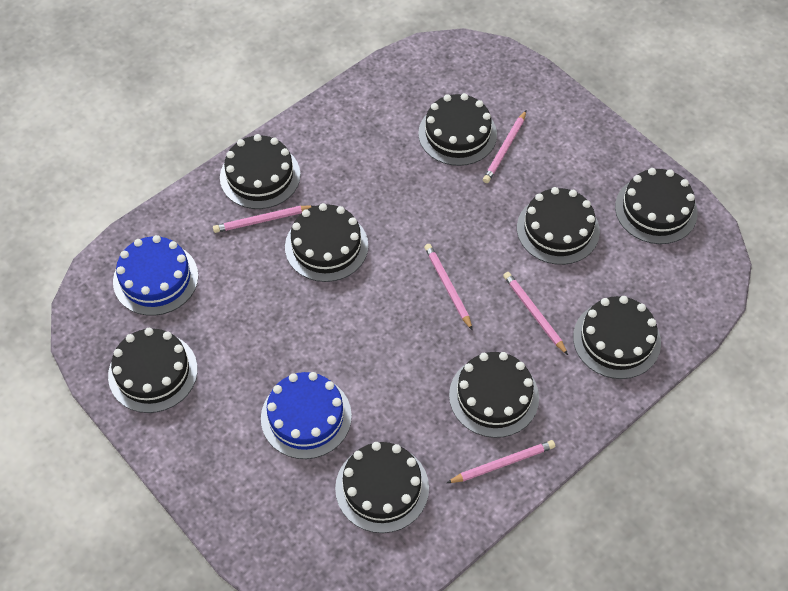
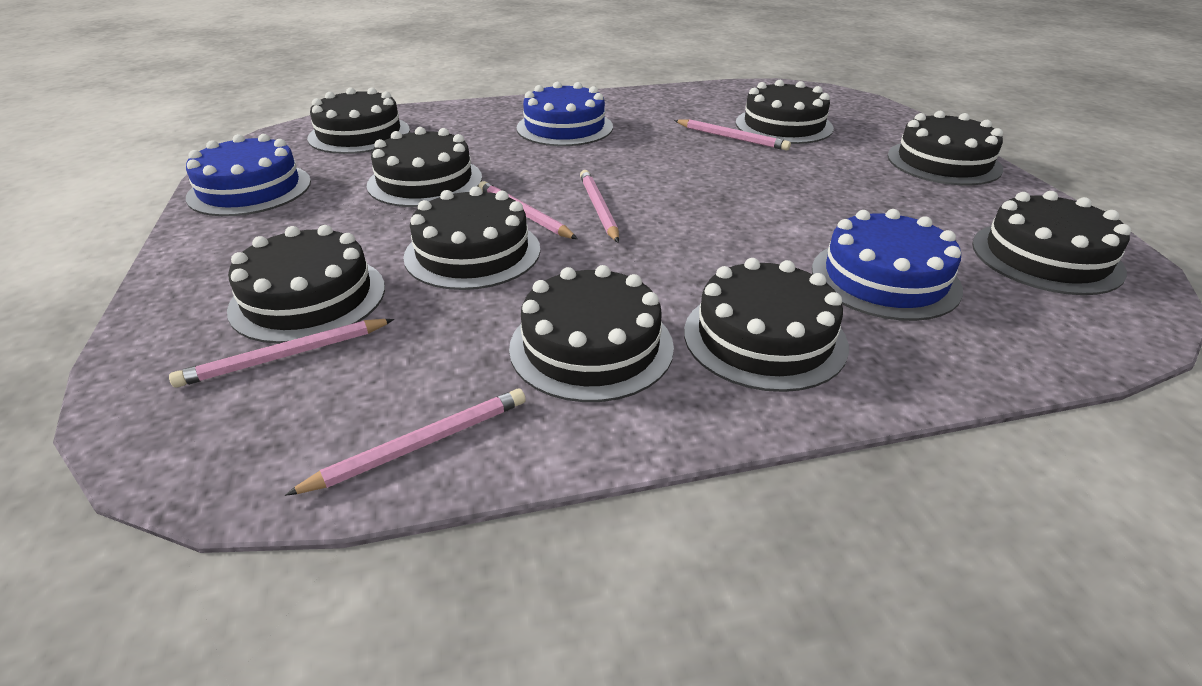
blue cake: 2 -> 3

